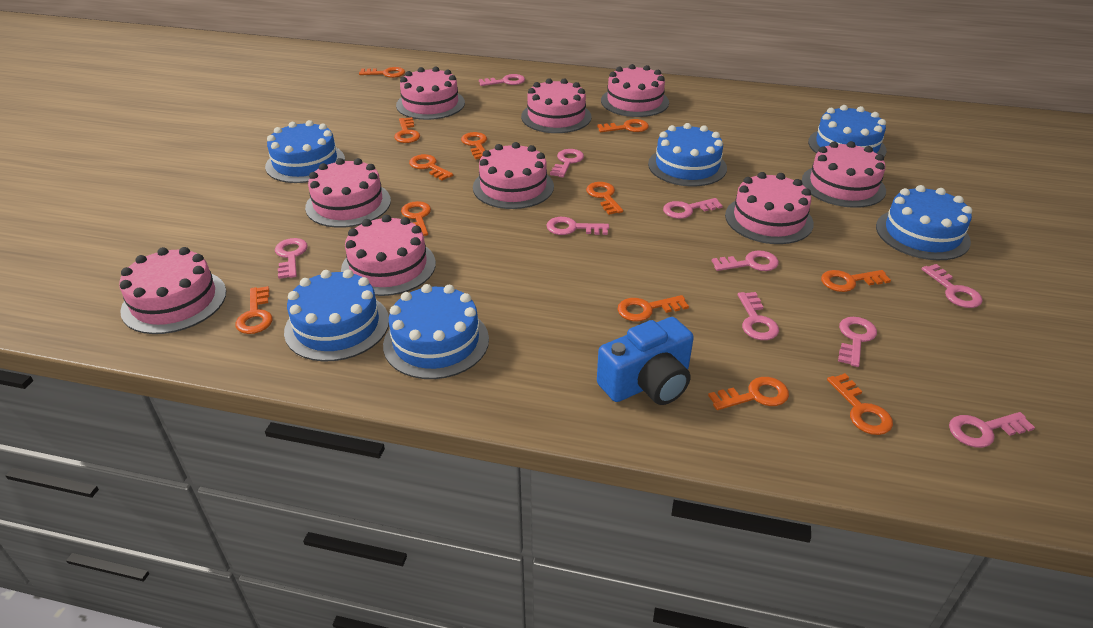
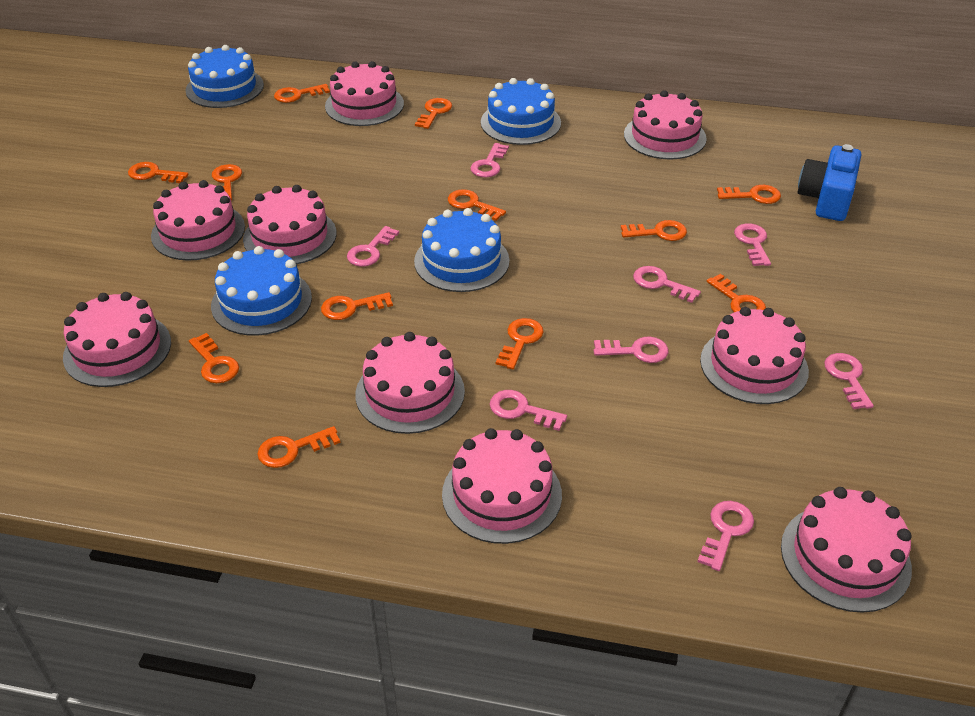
blue cake: 6 -> 4
pink key: 10 -> 8

